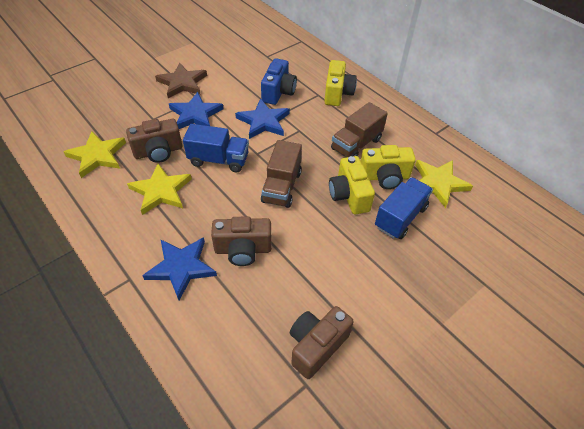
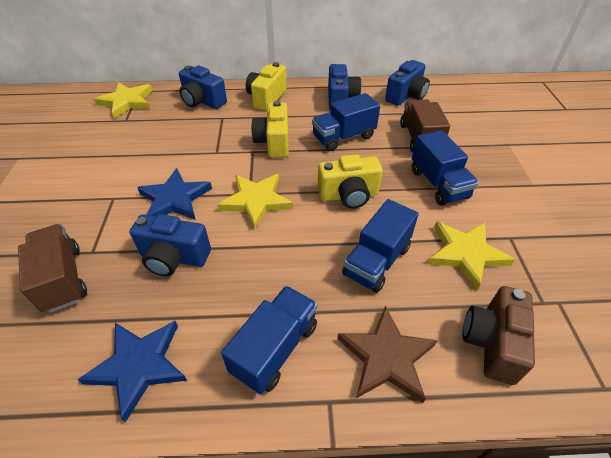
blue camera: 1 -> 4
blue star: 3 -> 2
blue truck: 2 -> 4
brown camera: 3 -> 1

